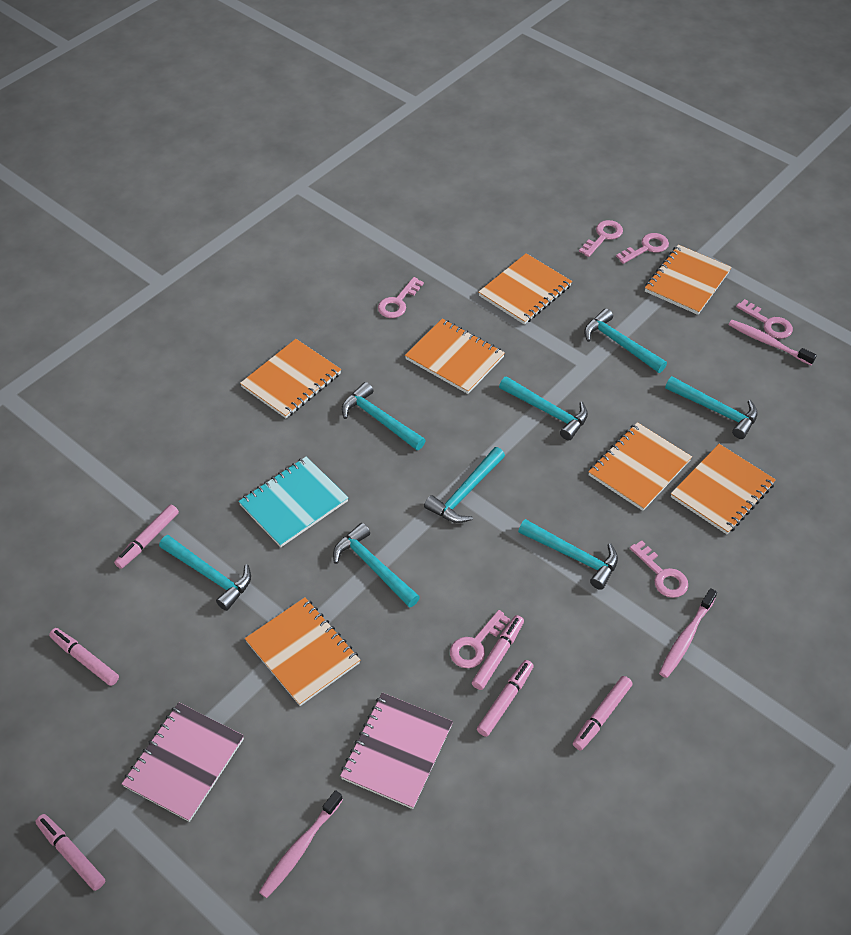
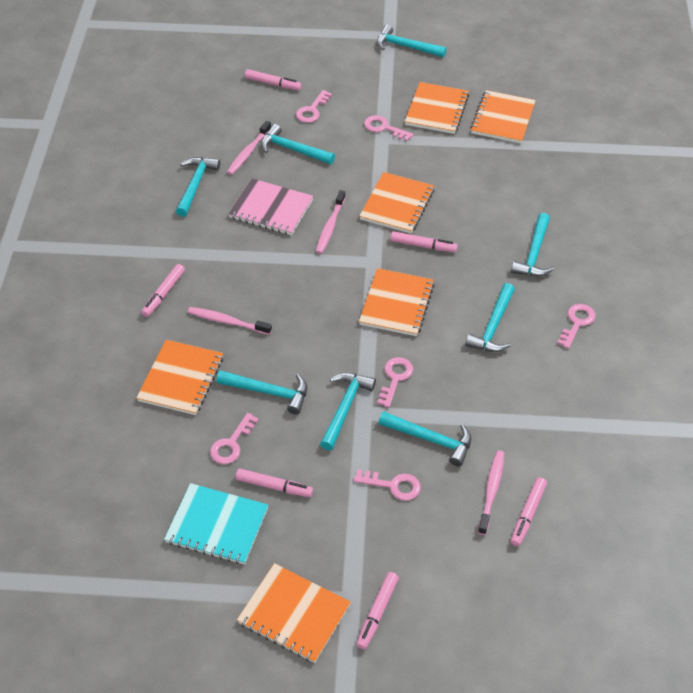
orange notebook: 7 -> 6
pink notebook: 2 -> 1
pink toothbrush: 3 -> 4

